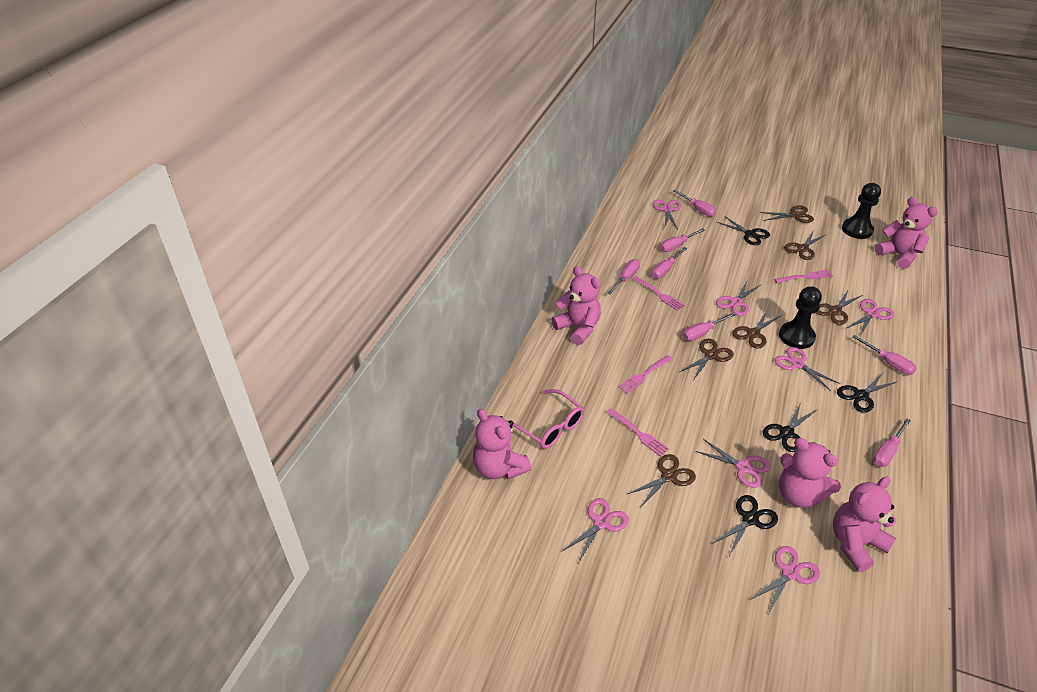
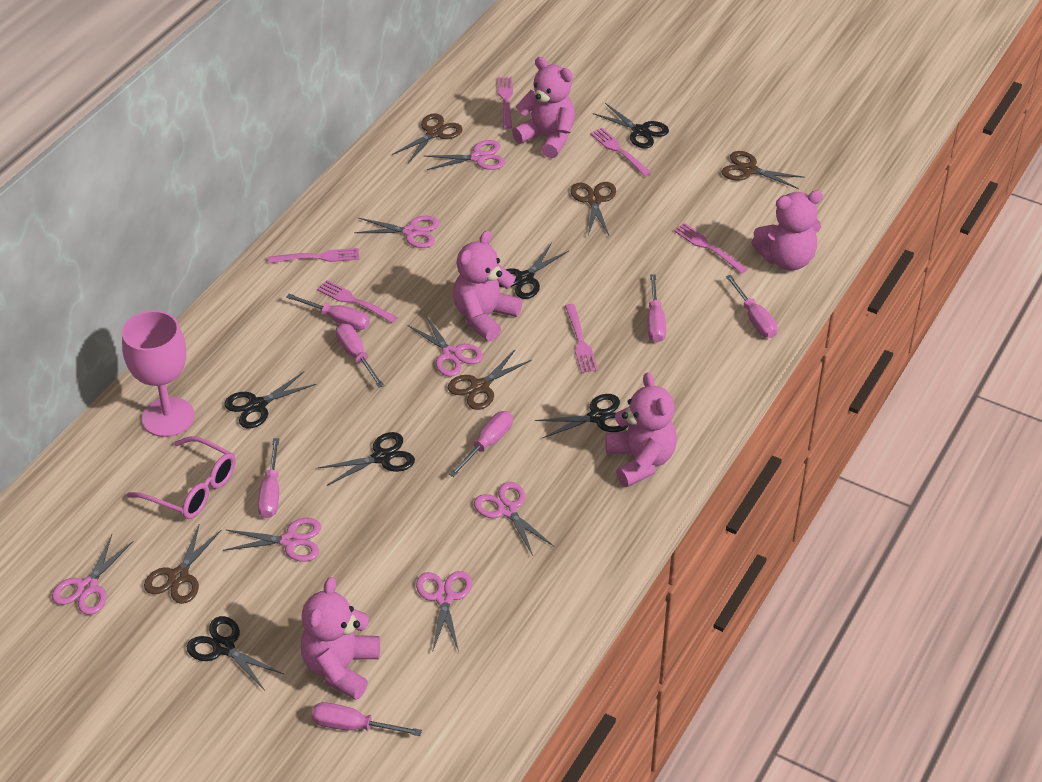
black pawn: 2 -> 0
black scissors: 4 -> 6
brown scissors: 6 -> 5
pink fork: 4 -> 6
pink goblet: 0 -> 1

